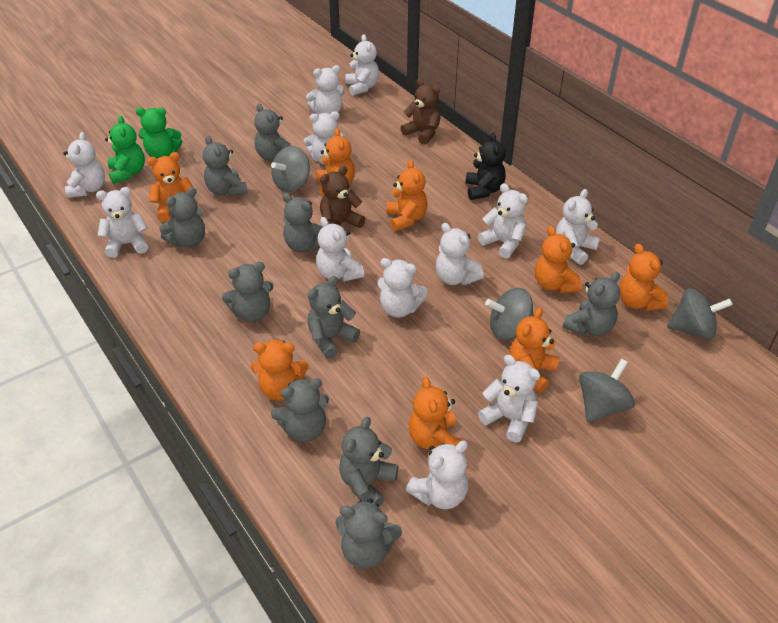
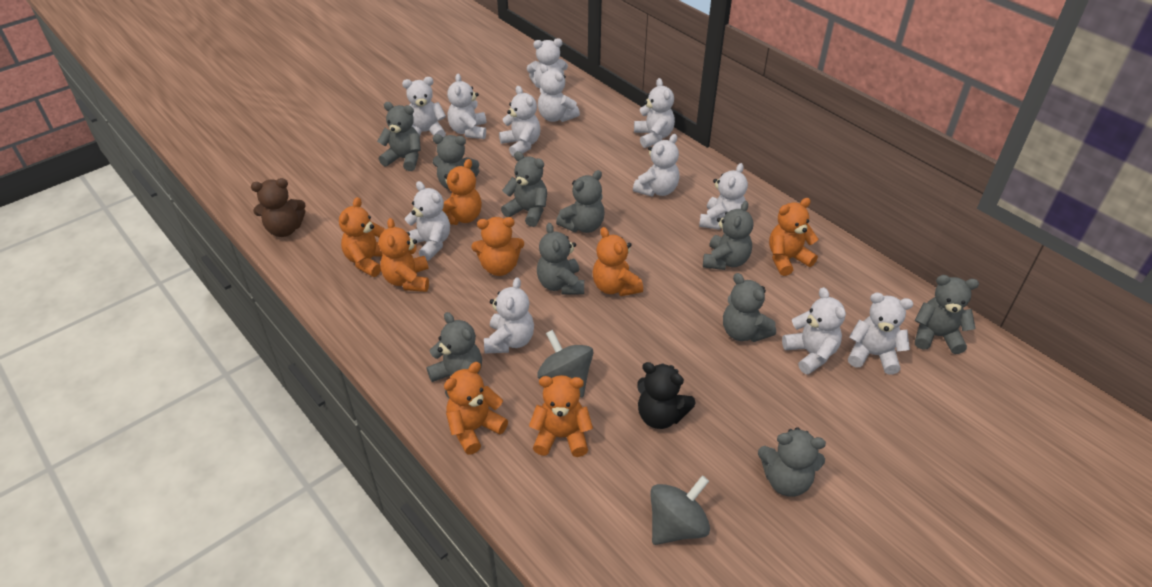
brown teddy bear: 2 -> 1
green teddy bear: 2 -> 0
grey spinning top: 4 -> 2

